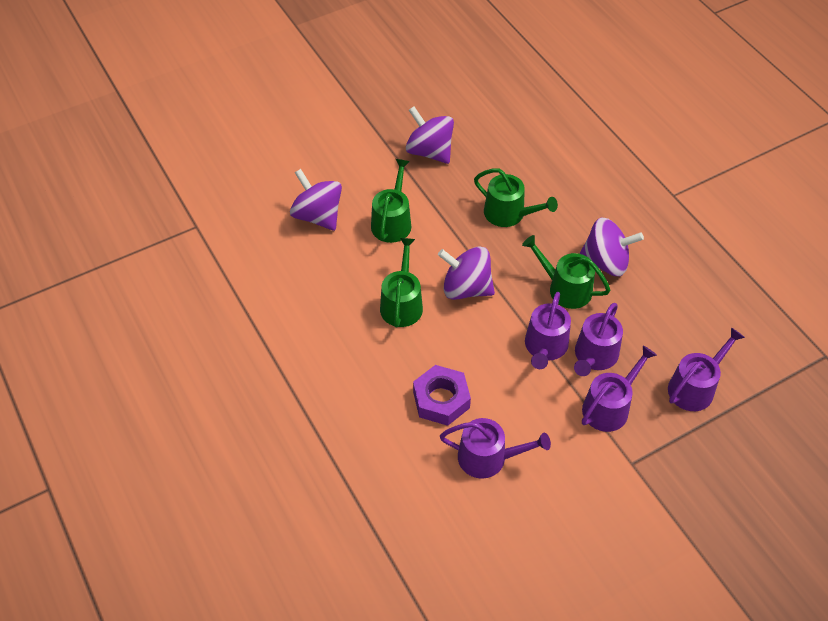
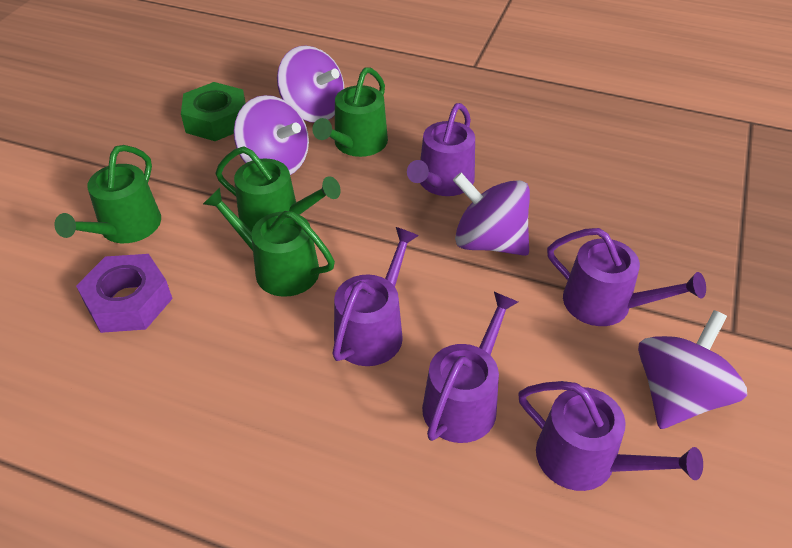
green nut: 0 -> 1

